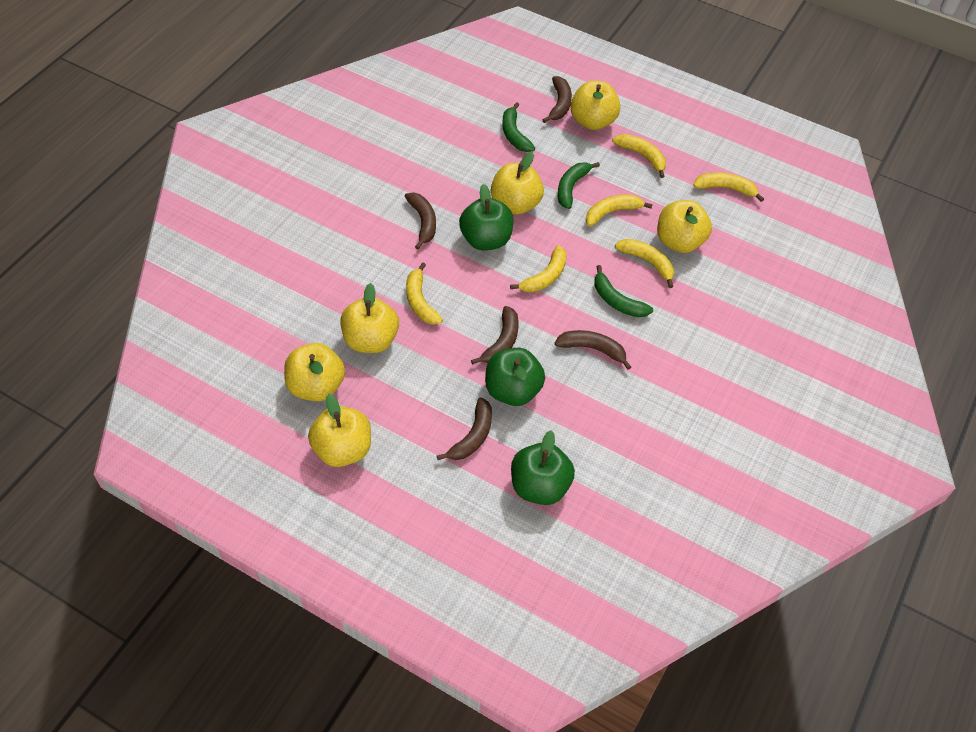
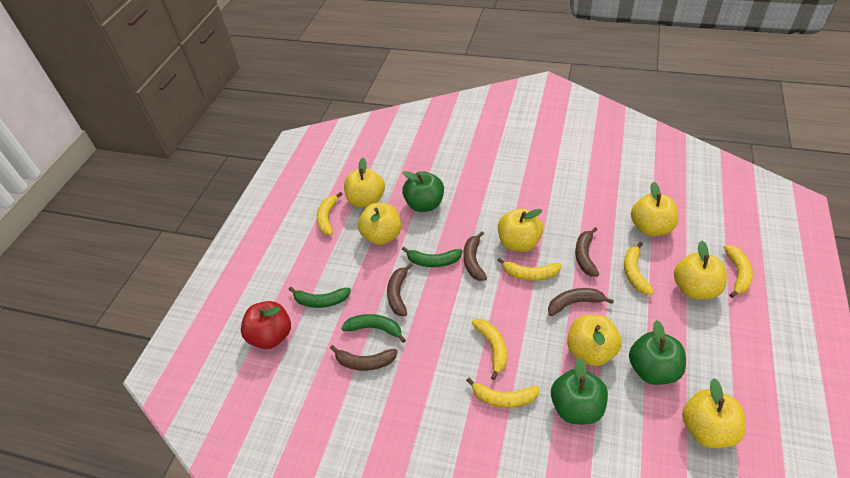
red apple: 0 -> 1
yellow apple: 6 -> 7

